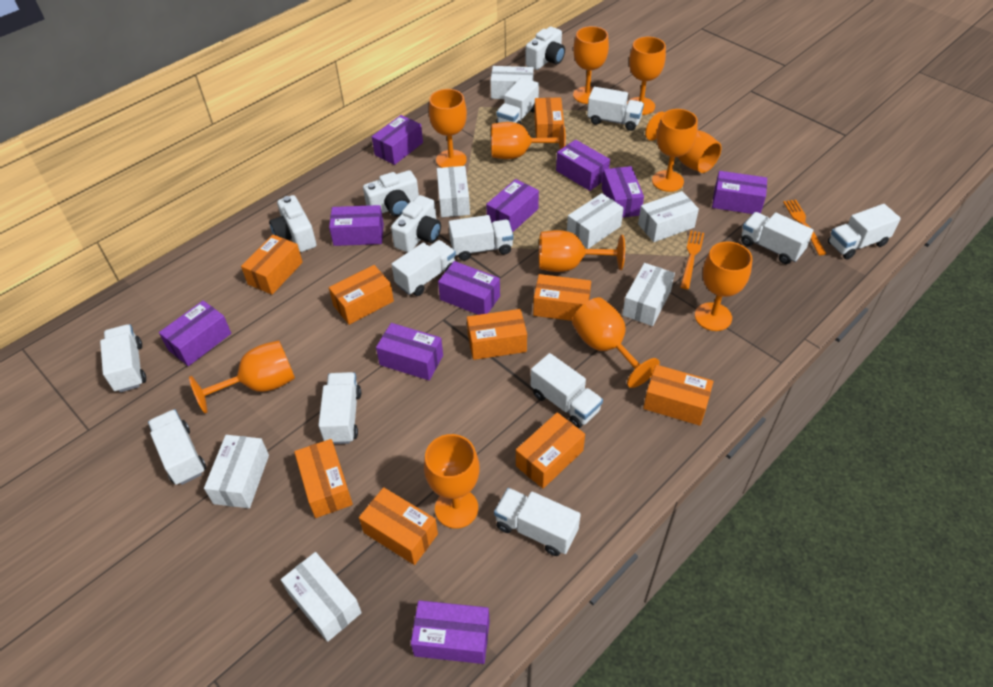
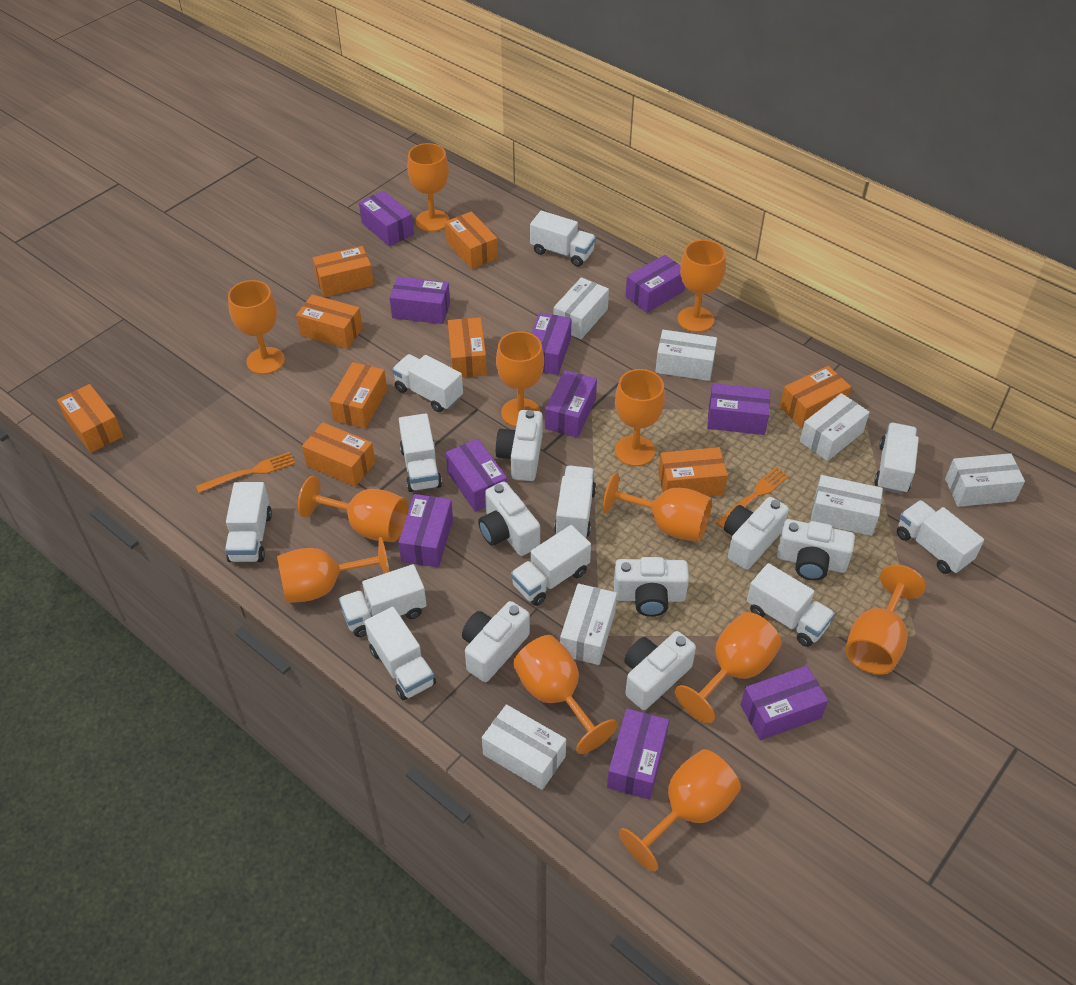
orange goblet: 11 -> 12
white camera: 4 -> 7

